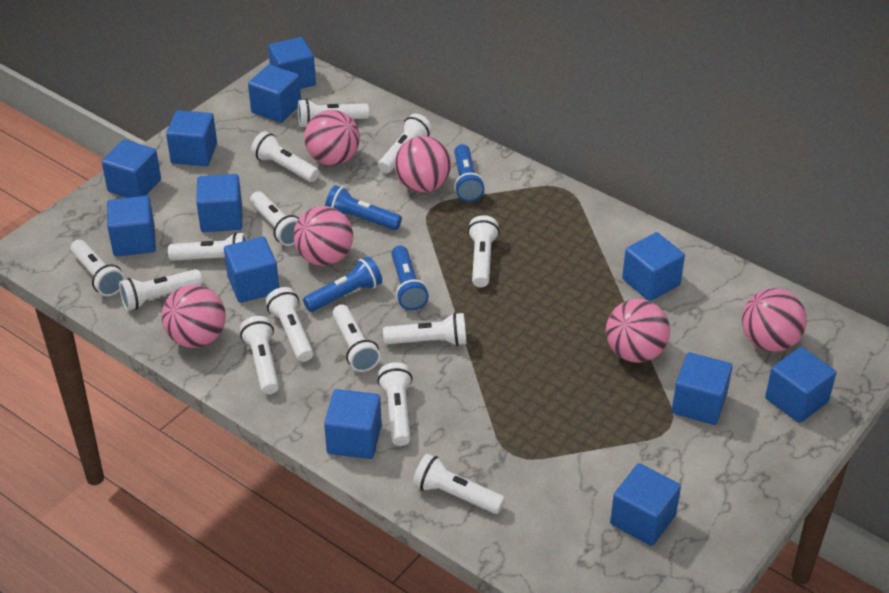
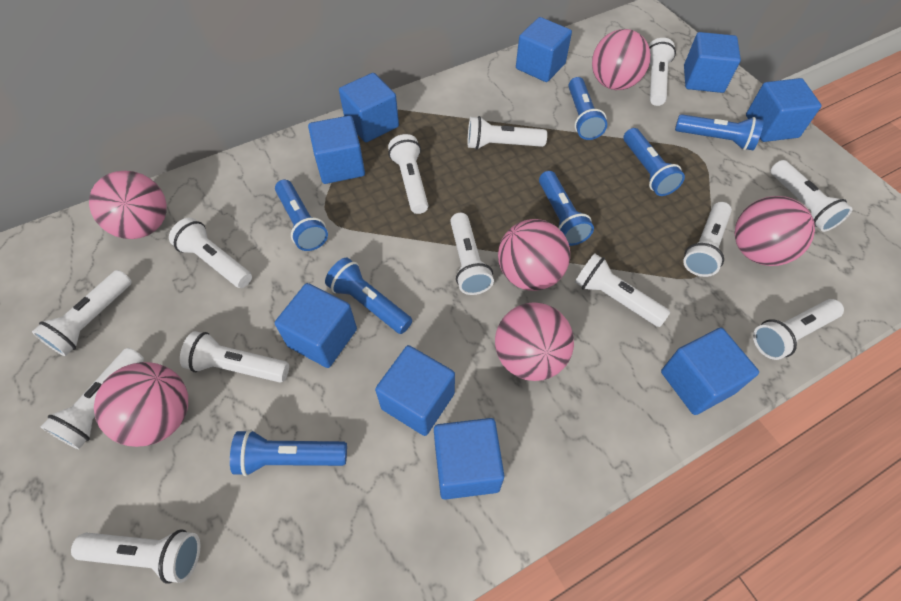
blue cube: 12 -> 9
blue flashlight: 4 -> 7
white flashlight: 14 -> 13

